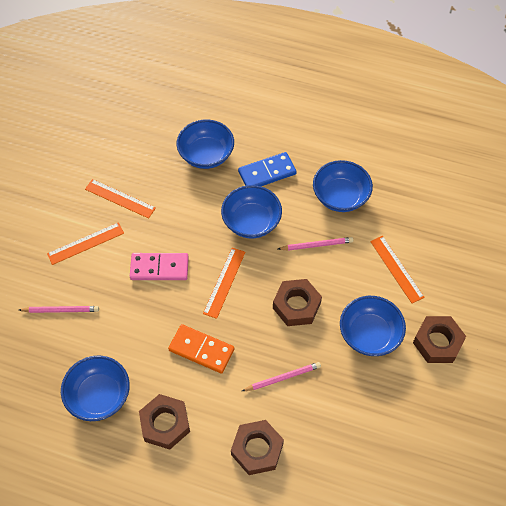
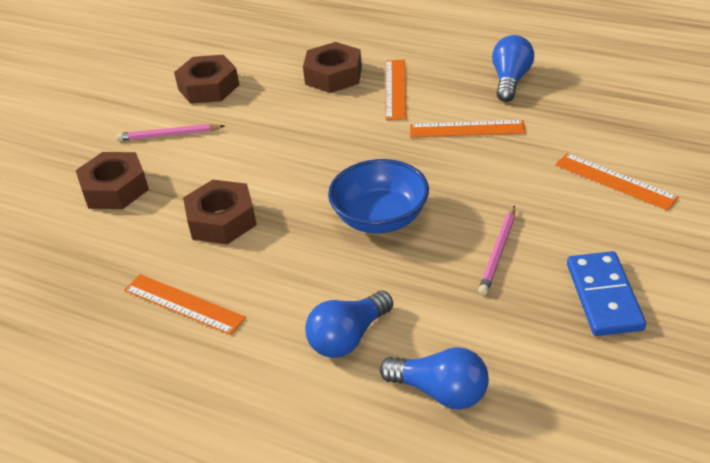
blue bowl: 5 -> 1
blue light bulb: 0 -> 3
orange domino: 1 -> 0
pink domino: 1 -> 0
pink pencil: 3 -> 2

